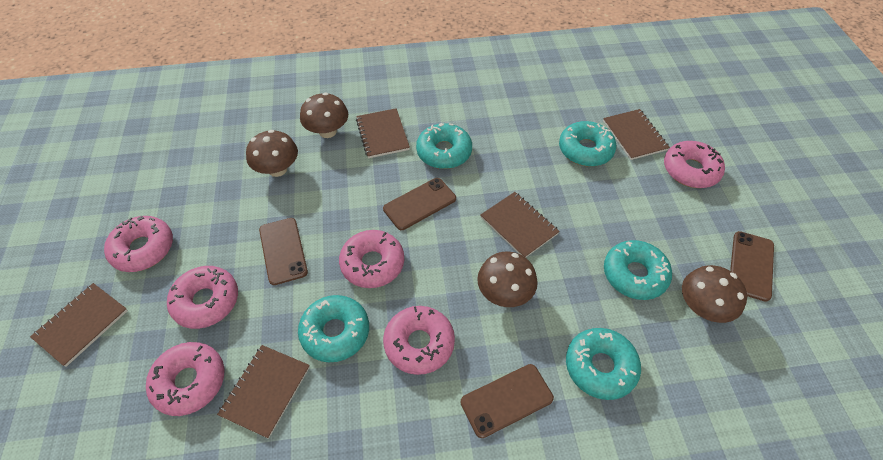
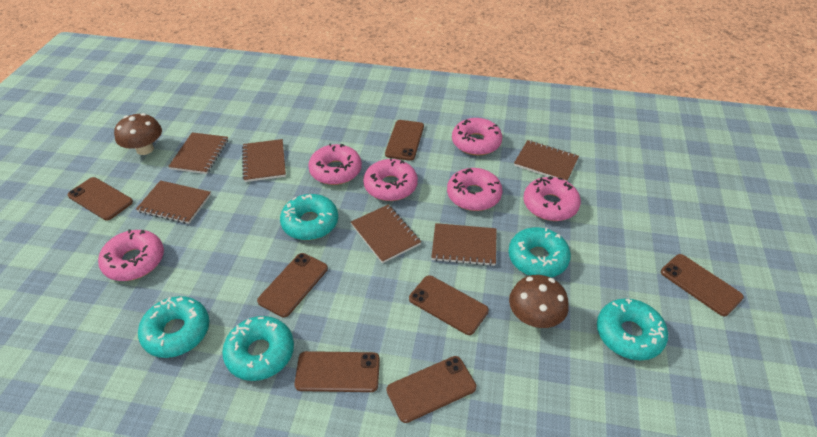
brown mushroom: 4 -> 2
brown notebook: 5 -> 6
brown phone: 4 -> 7

